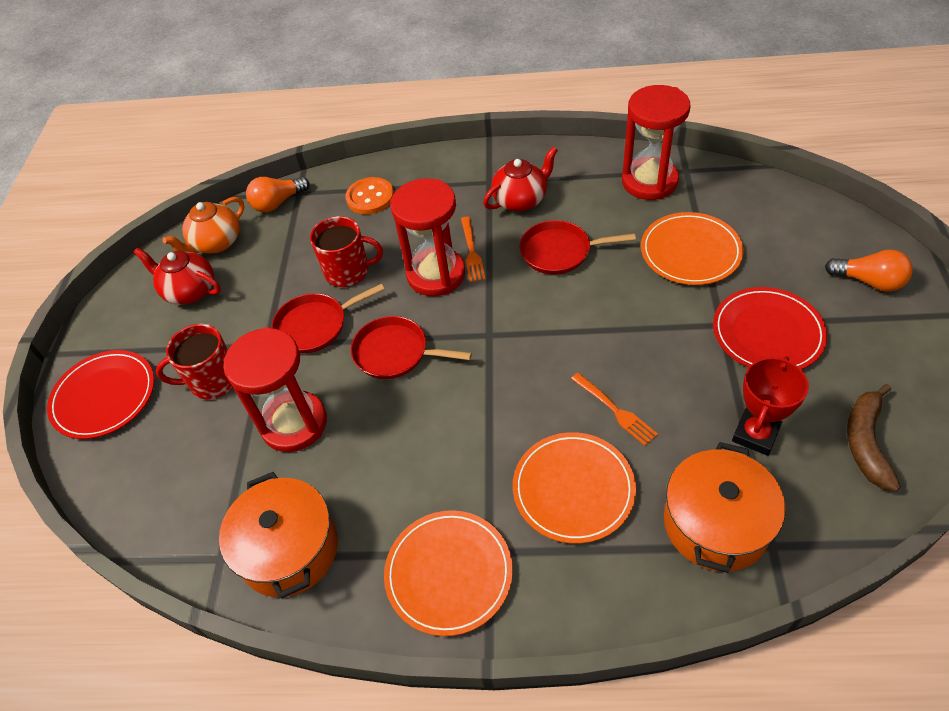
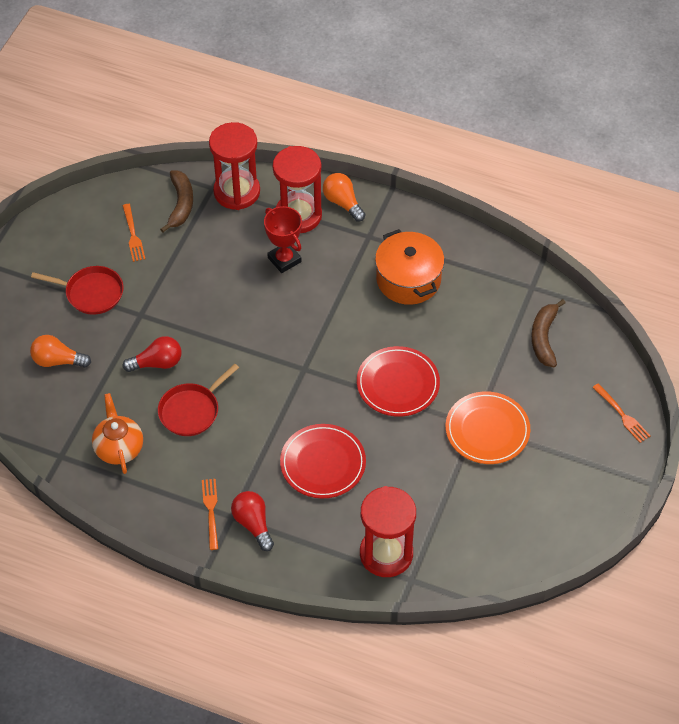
brown banana: 1 -> 2
orange button: 1 -> 0
orange fork: 2 -> 3
orange plate: 3 -> 1
orange pot: 2 -> 1
red light bulb: 0 -> 2
red mug: 2 -> 0
red pan: 3 -> 2
red teapot: 2 -> 0

